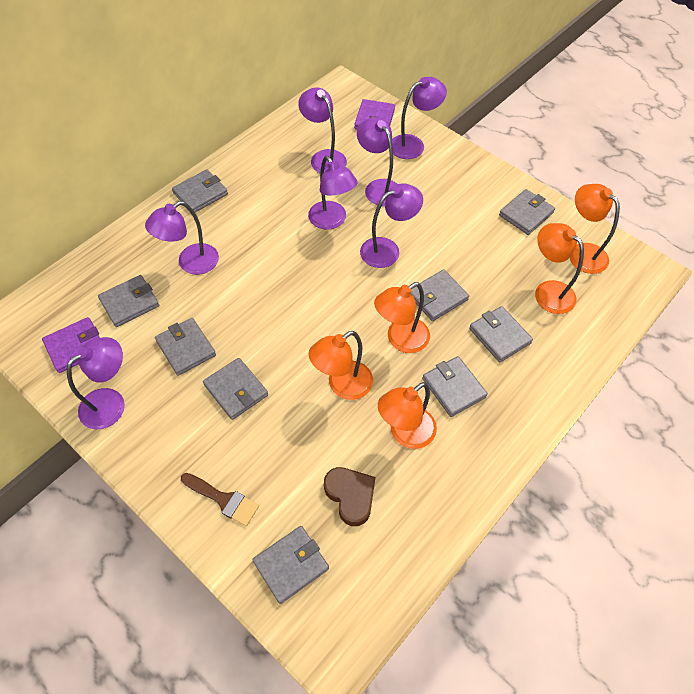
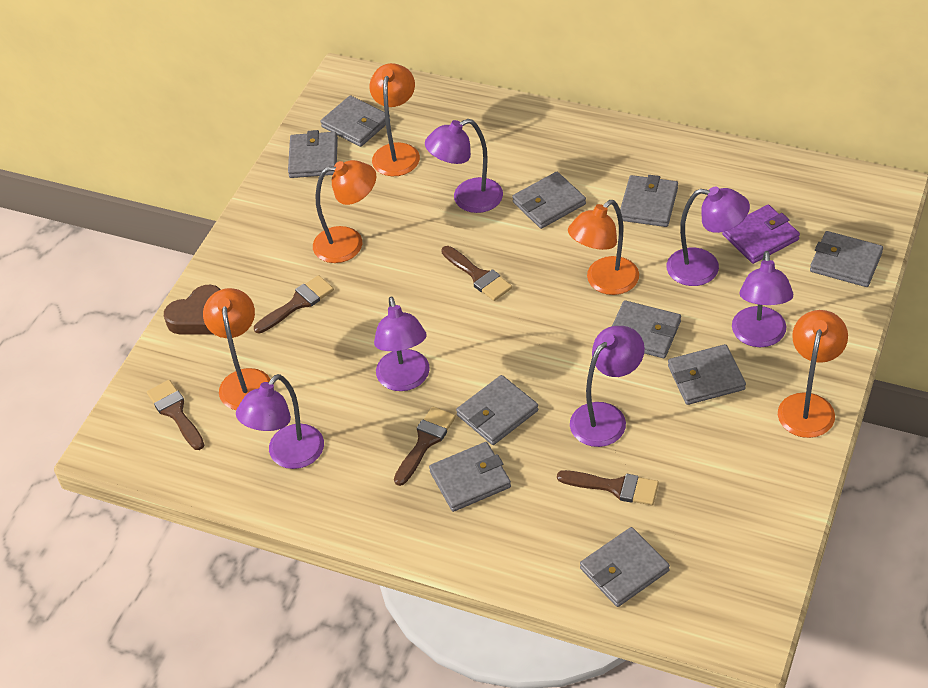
brown brush: 1 -> 5
grey wallet: 9 -> 10
purple lamp: 7 -> 6
purple wallet: 2 -> 1

